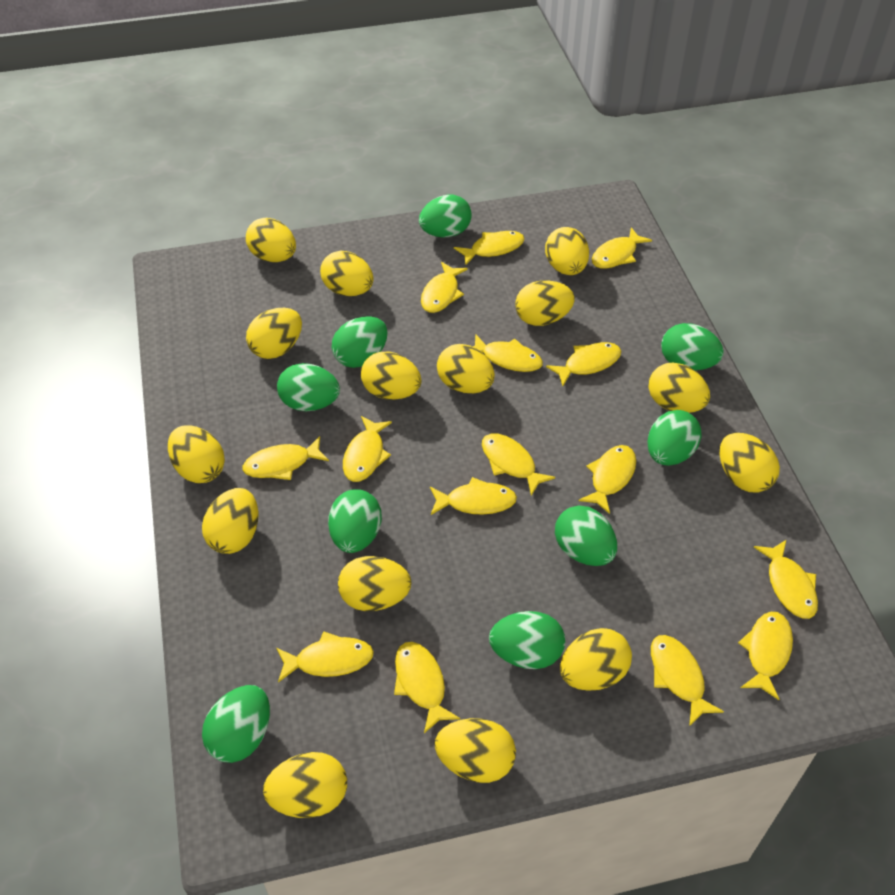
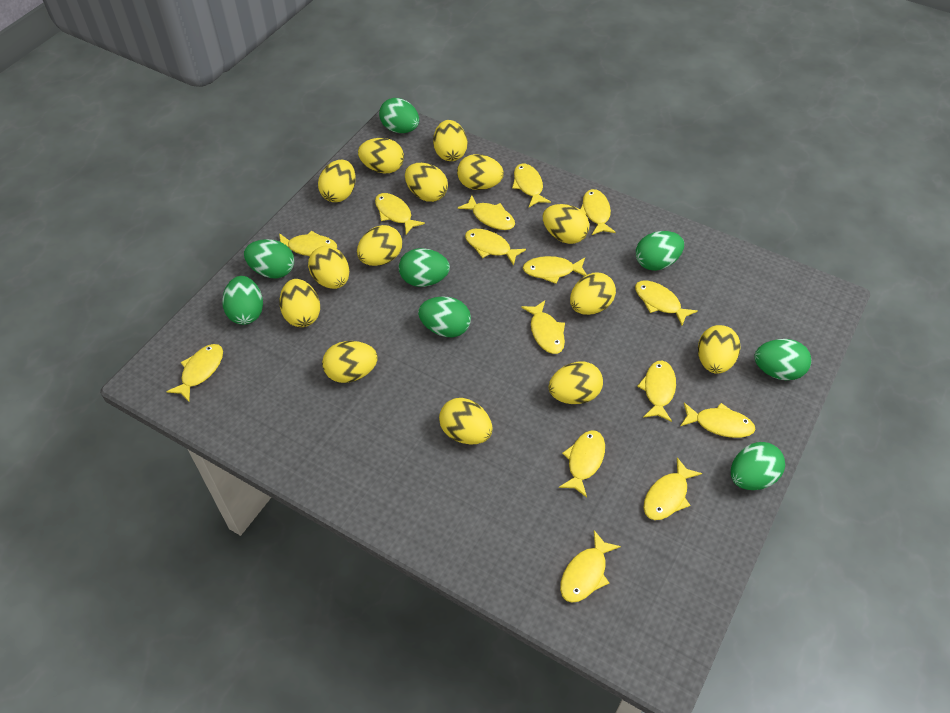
green egg: 9 -> 8
yellow egg: 15 -> 14

